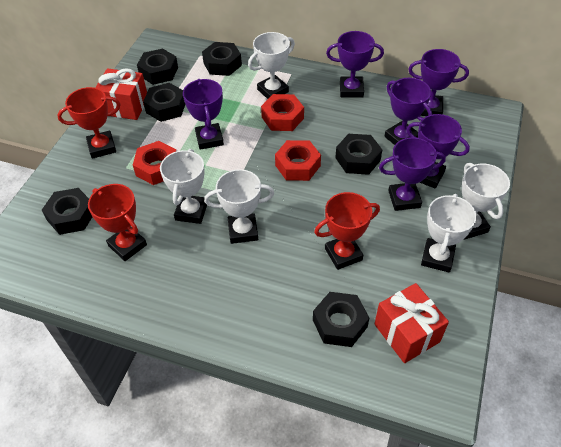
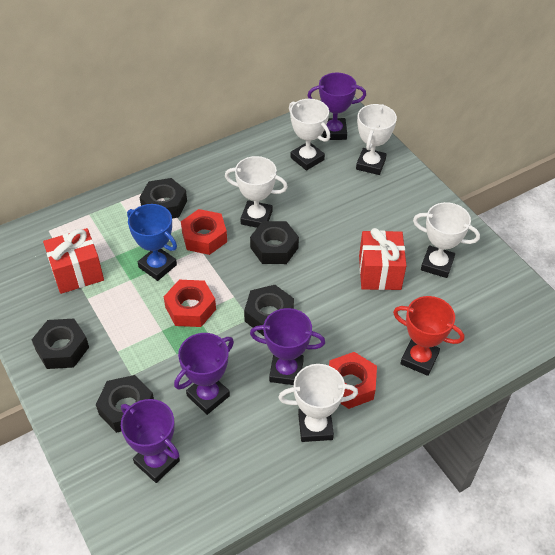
black nut: 6 -> 5
blue trophy: 0 -> 1
purple trophy: 6 -> 4
red trophy: 3 -> 1

